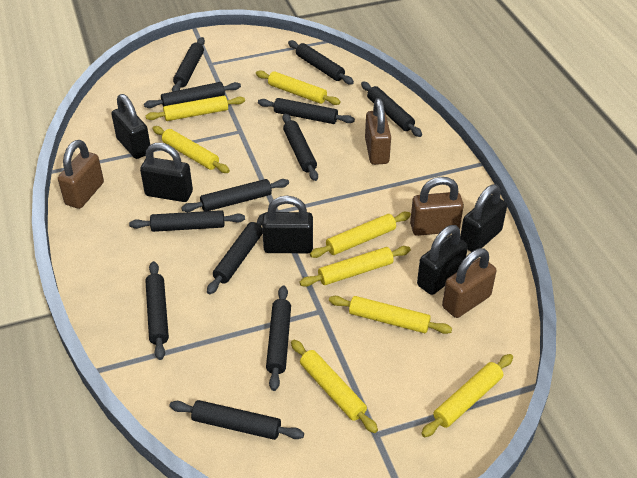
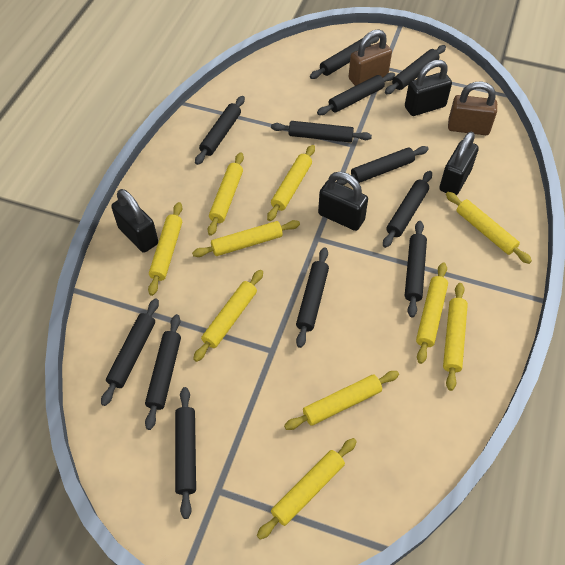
black padlock: 5 -> 4
brown padlock: 4 -> 2
yellow rolling pin: 8 -> 10

